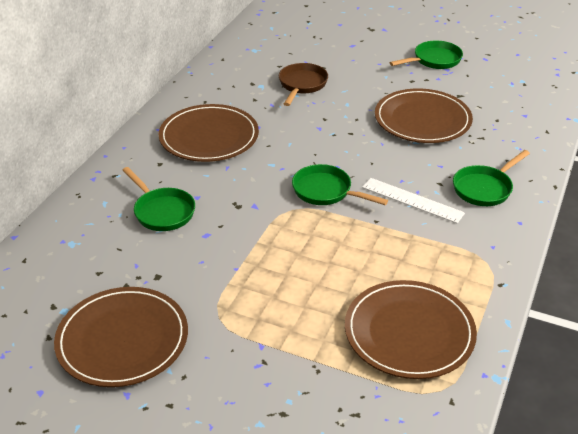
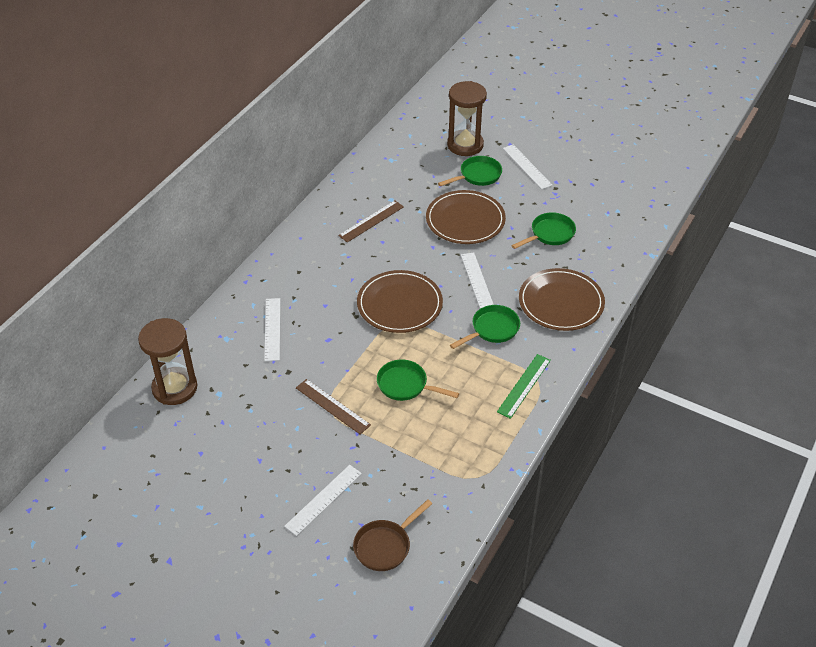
brown hourglass: 0 -> 2
brown plate: 4 -> 3
brown ruler: 0 -> 2
green ruler: 0 -> 1
white ruler: 1 -> 4

